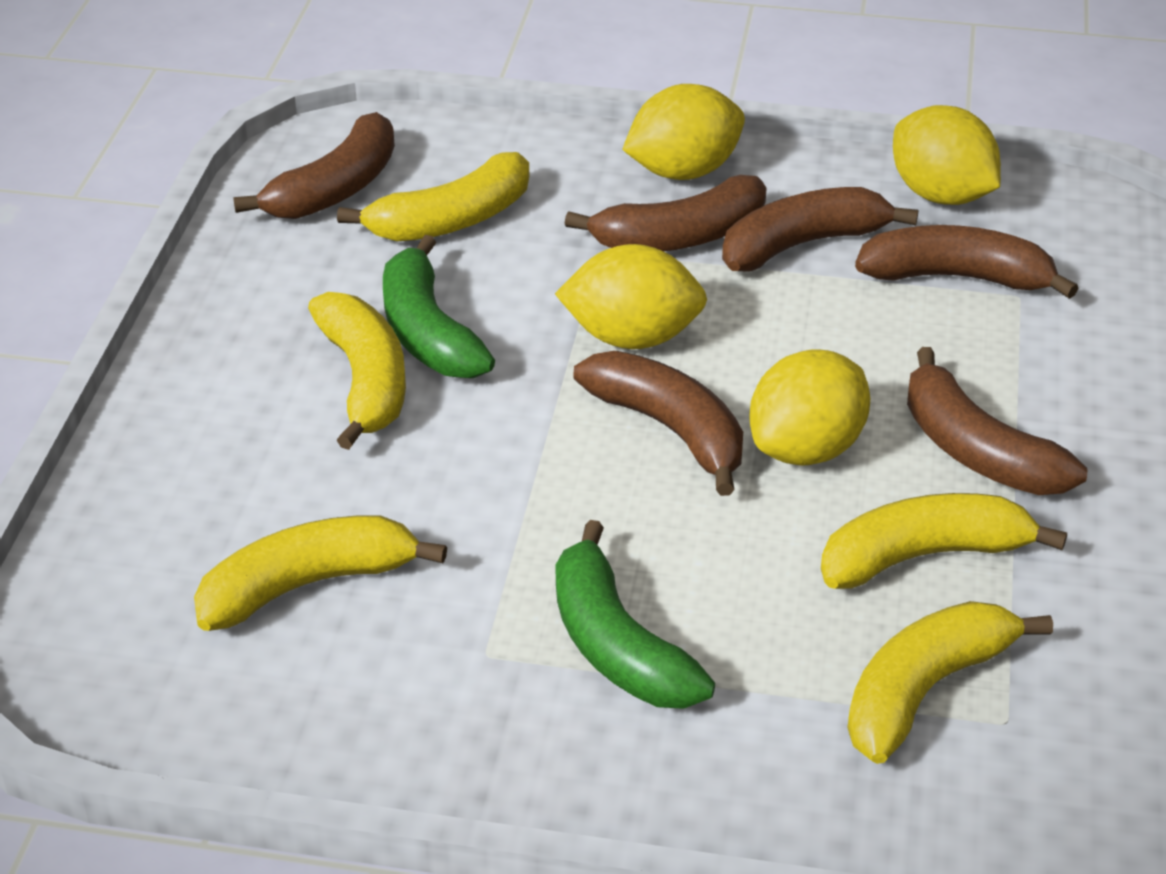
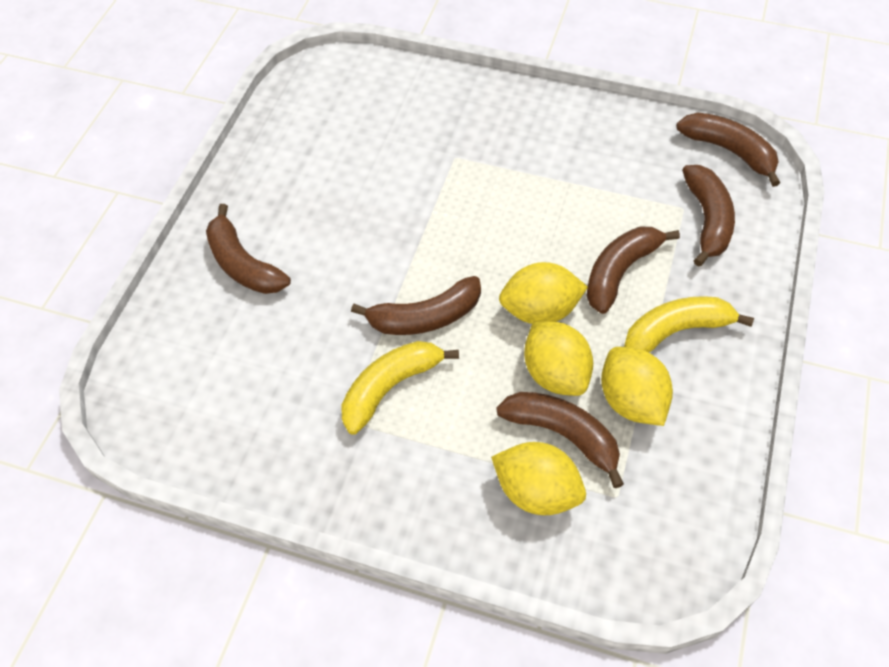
green banana: 2 -> 0
yellow banana: 5 -> 2

